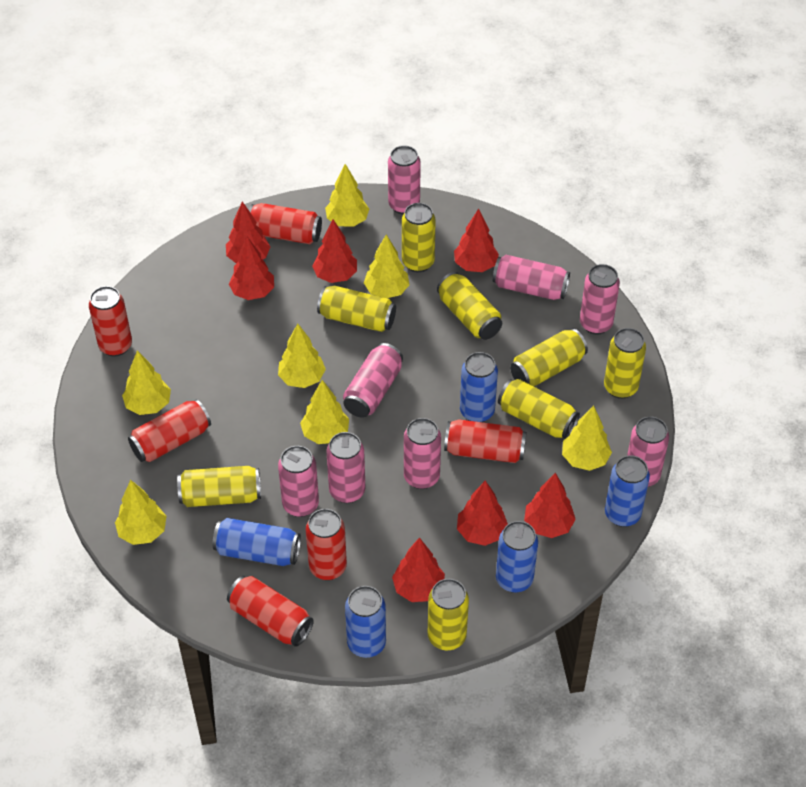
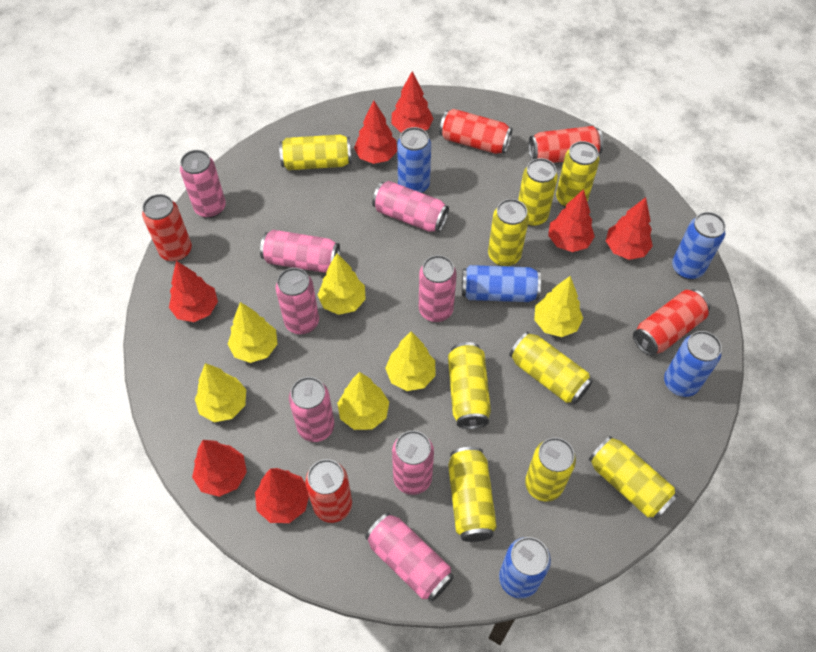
red can: 6 -> 5
yellow can: 8 -> 9
yellow tree: 7 -> 6

